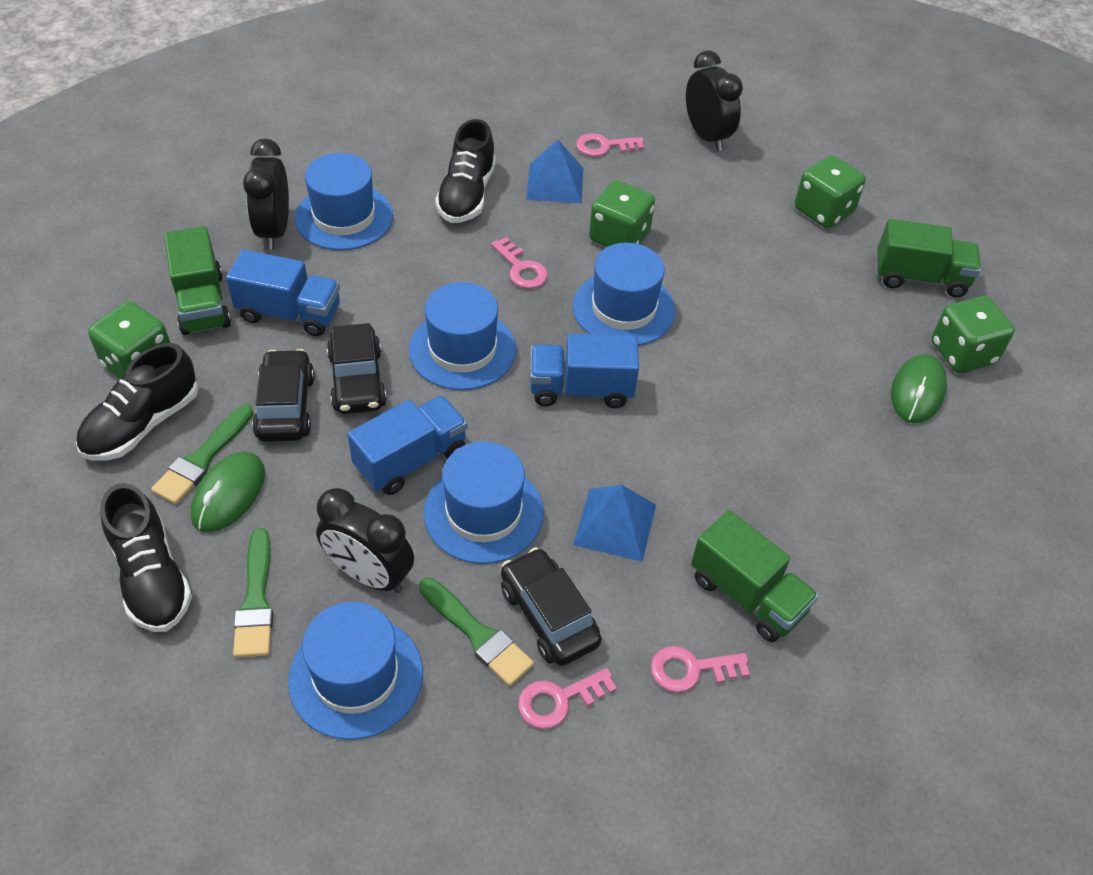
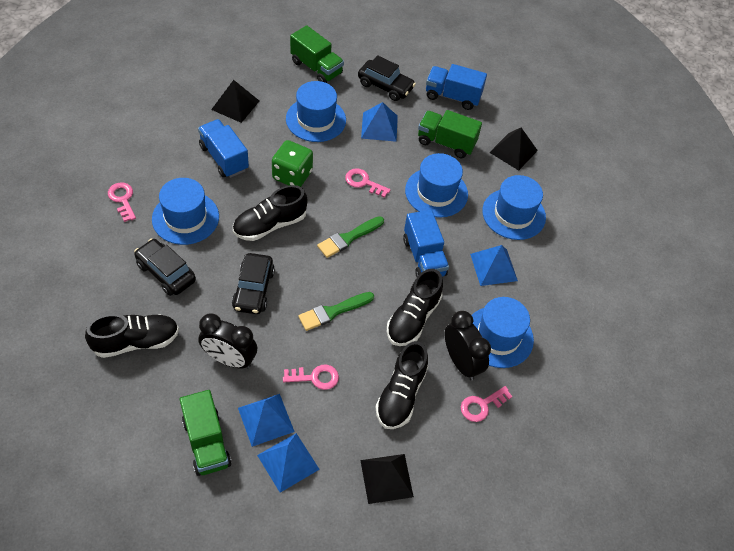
black clock: 3 -> 2
black pyramid: 0 -> 3
black shoe: 3 -> 4
blue pyramid: 2 -> 4
green brush: 3 -> 2
green dice: 4 -> 1
green mouse: 2 -> 0

